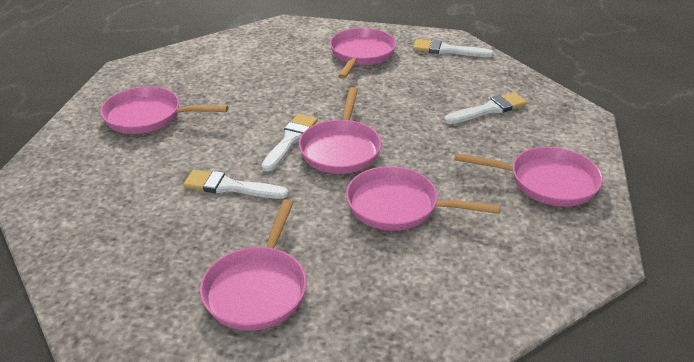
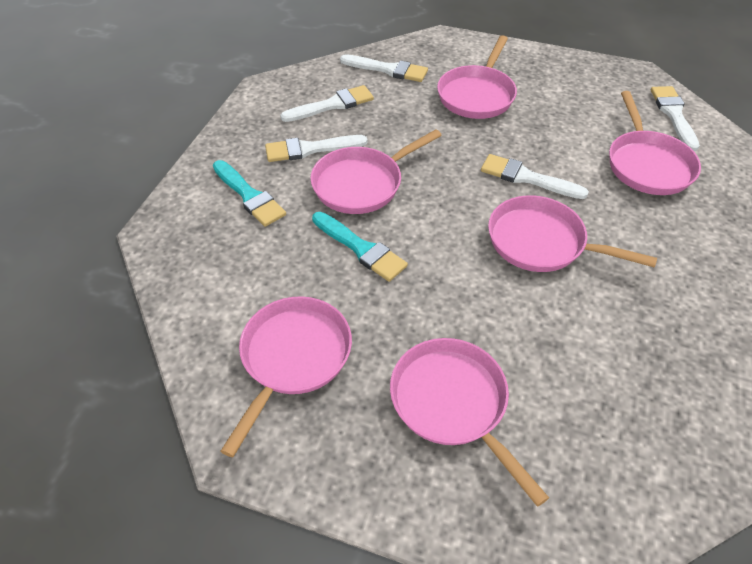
turquoise brush: 0 -> 2
white brush: 4 -> 5

